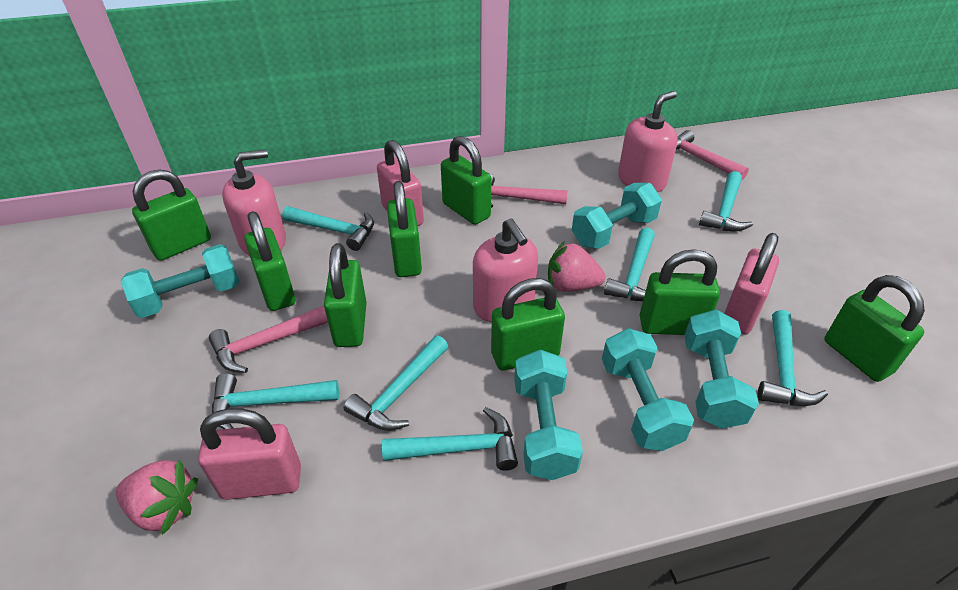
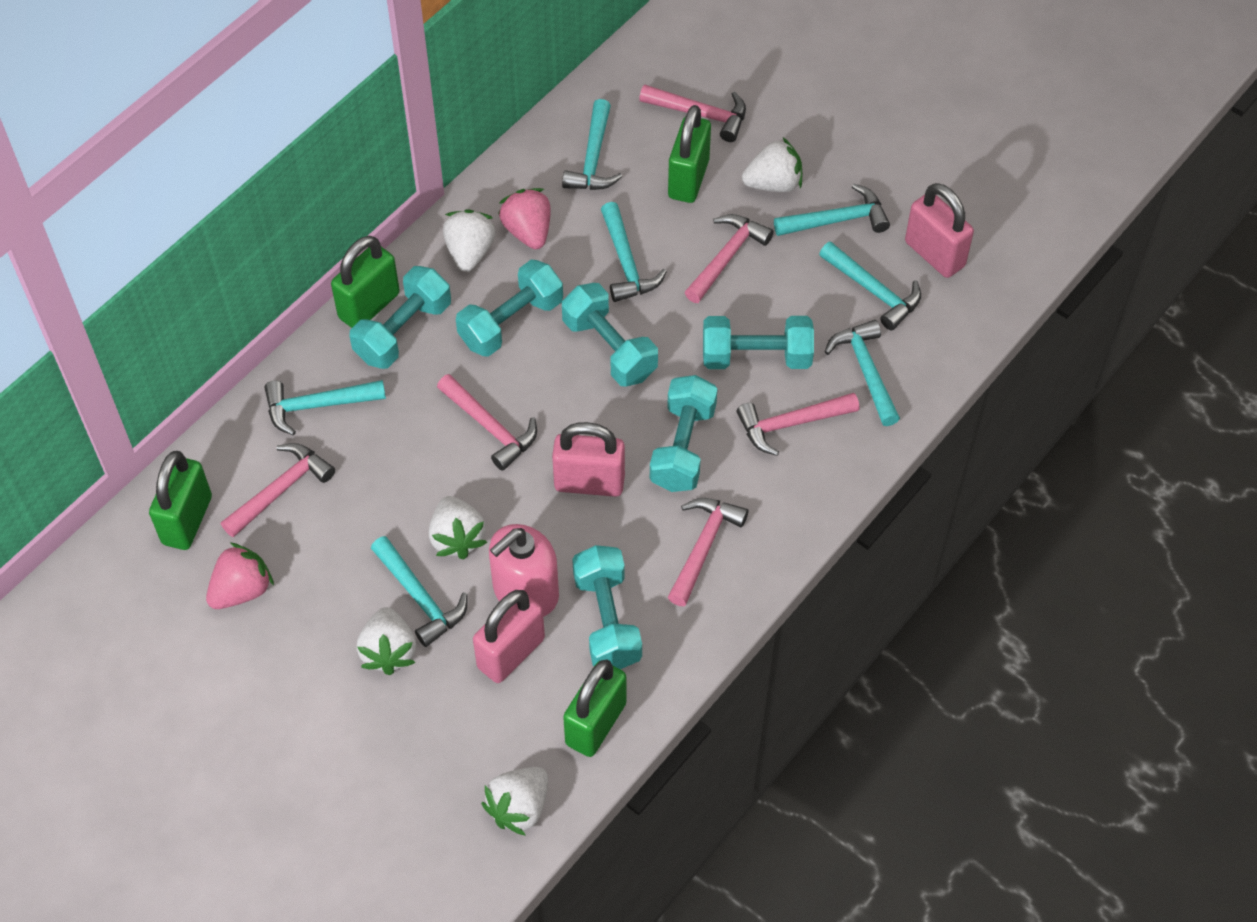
green padlock: 8 -> 4
pink hammer: 3 -> 6
pink soap dispenser: 3 -> 1
turquoise dumbbell: 5 -> 6
white strawberry: 0 -> 5

